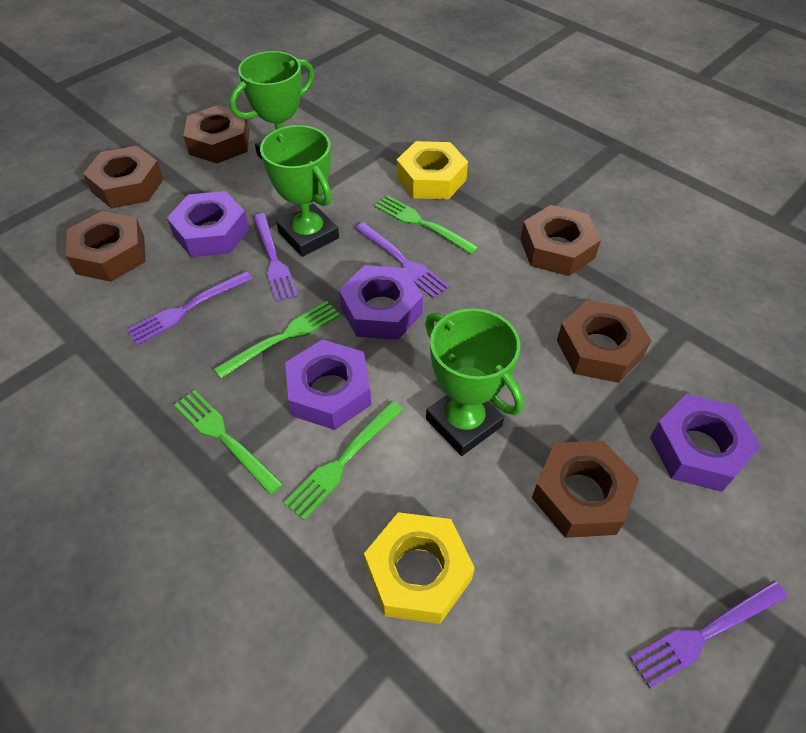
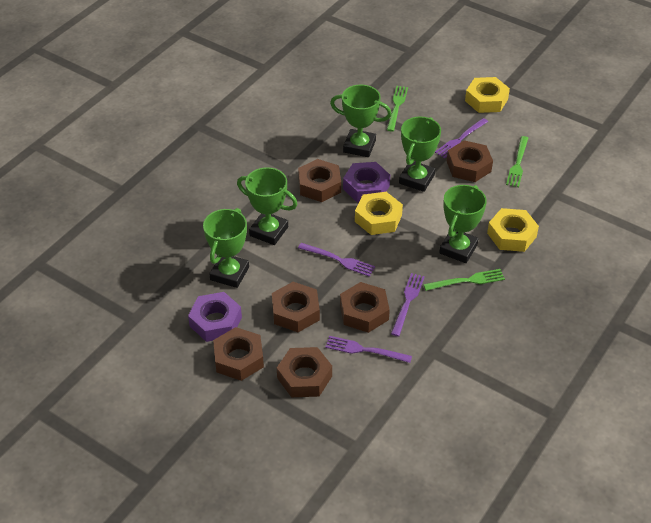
green fork: 4 -> 3
green trophy: 3 -> 5
purple nut: 4 -> 2
yellow nut: 2 -> 3

